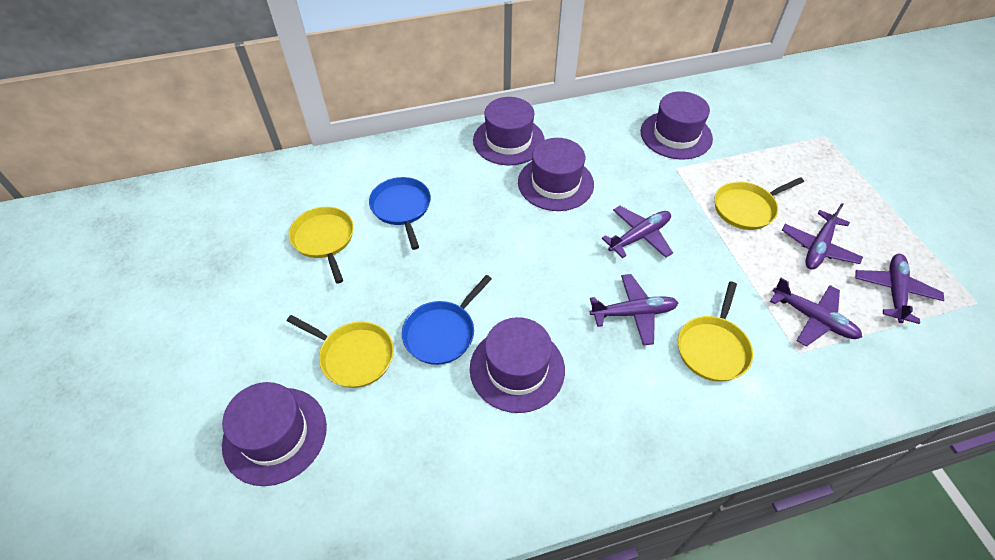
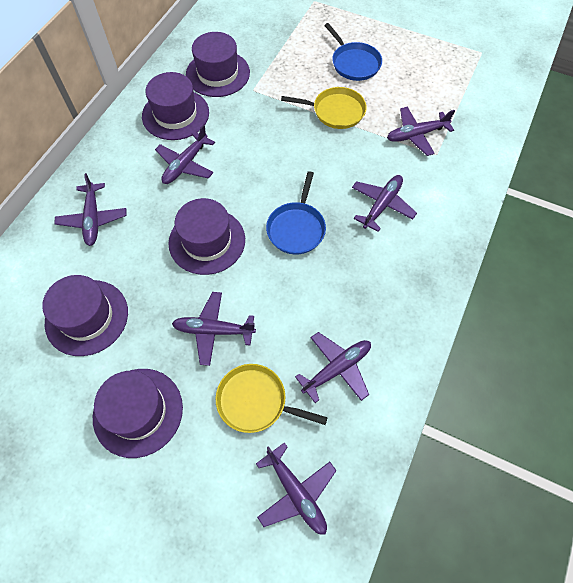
purple plane: 5 -> 7
yellow pan: 4 -> 2

